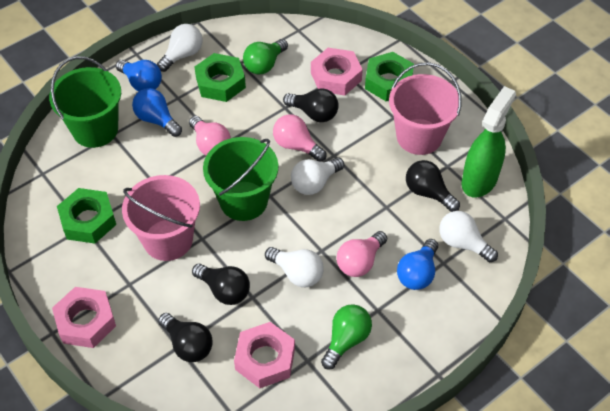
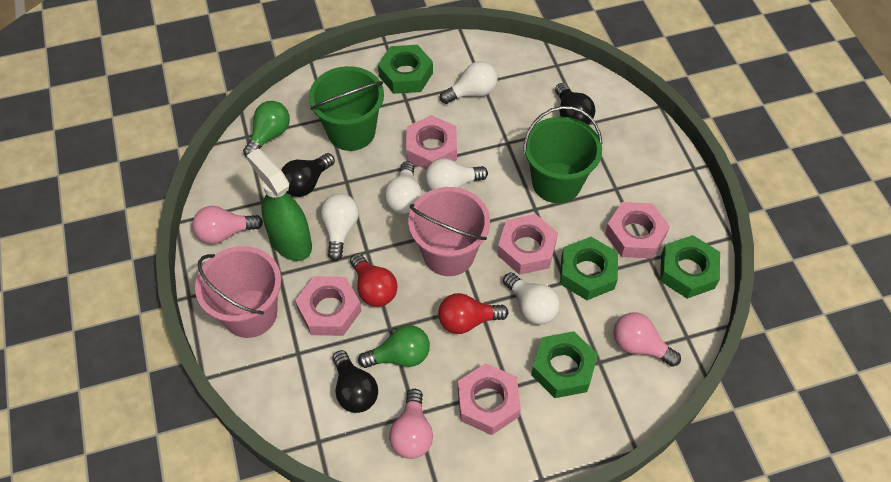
black light bulb: 4 -> 3
blue light bulb: 3 -> 0
green nut: 3 -> 4
pink nut: 3 -> 5
red light bulb: 0 -> 2
white light bulb: 4 -> 5

